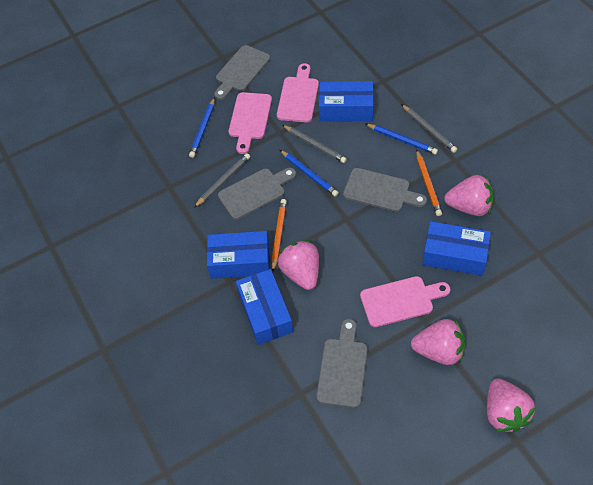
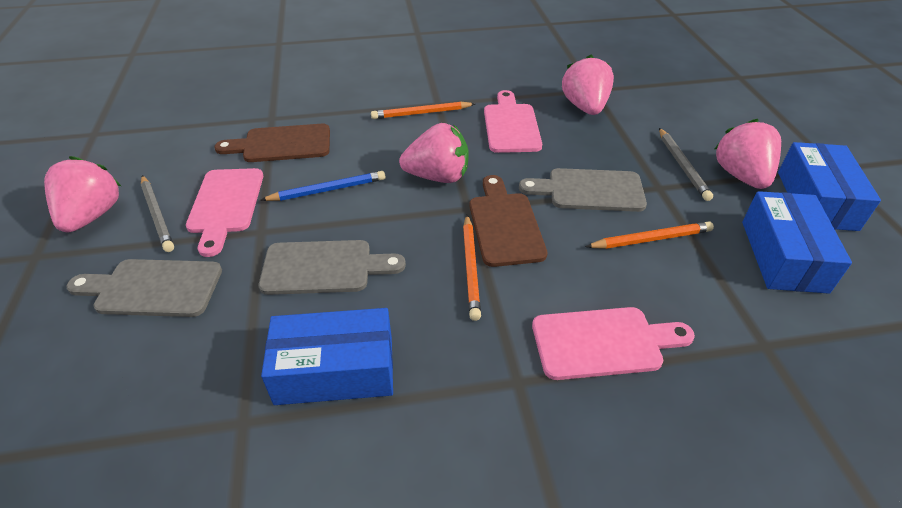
blue box: 4 -> 3
blue pencil: 3 -> 1
brown cutting board: 0 -> 2
grey cutting board: 4 -> 3
grey pencil: 3 -> 2
orange pencil: 2 -> 3

